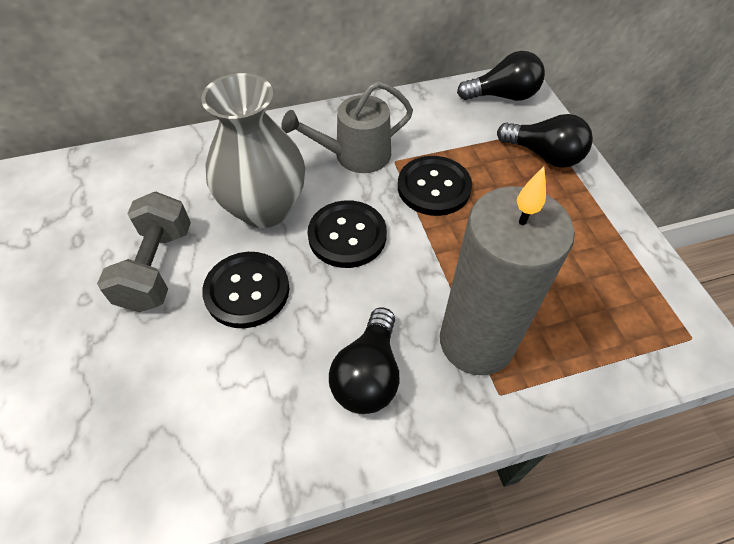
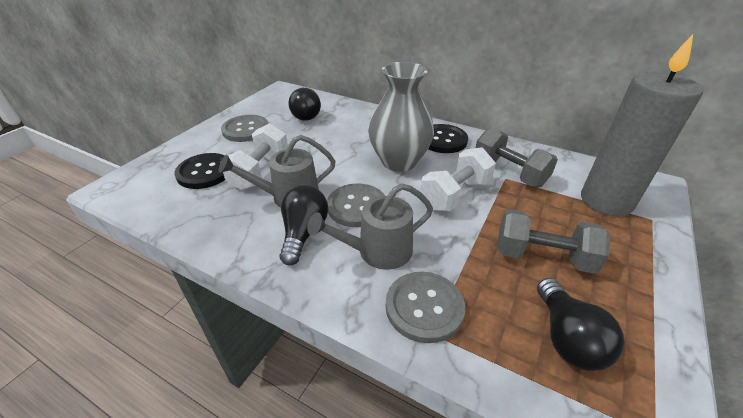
black button: 3 -> 2
grey button: 0 -> 3
grey dumbbell: 1 -> 2
grey watering can: 1 -> 2
white dumbbell: 0 -> 2

